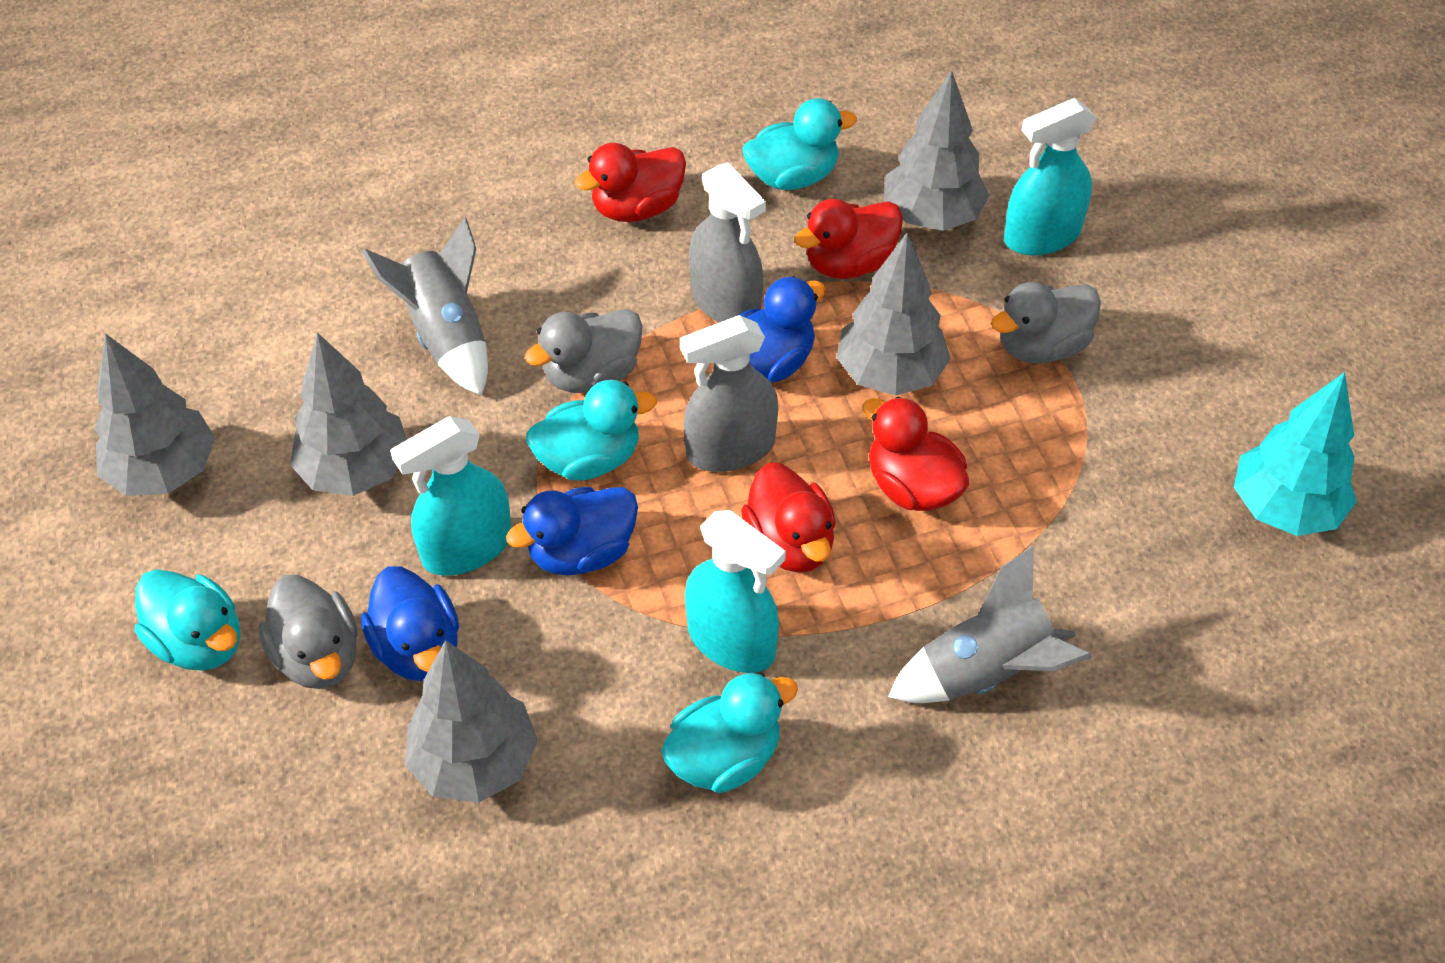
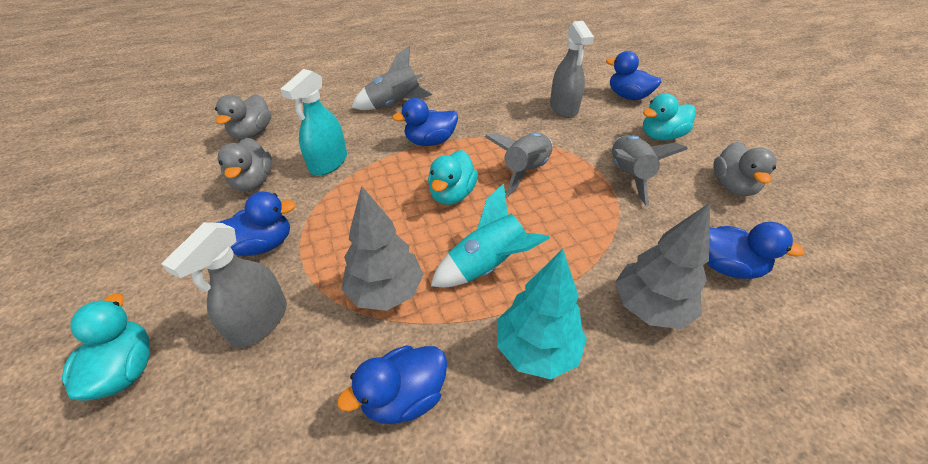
blue duck: 3 -> 5
grey rocket: 2 -> 3
grey tree: 5 -> 2
red duck: 4 -> 0
turquoise duck: 4 -> 3
turquoise rocket: 0 -> 1
turquoise spray bottle: 3 -> 1

